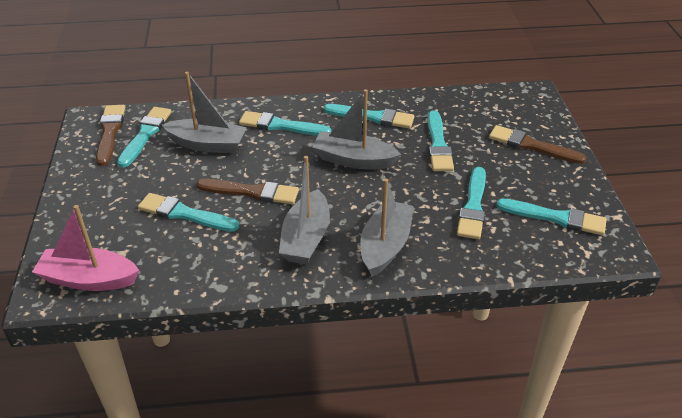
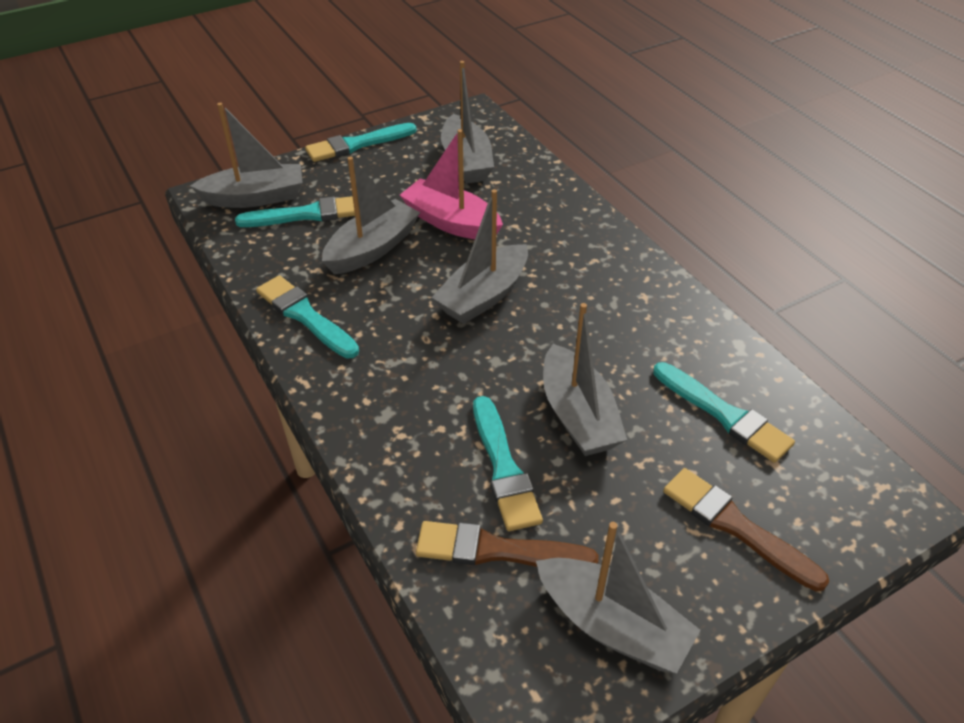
brown brush: 3 -> 2
grey boat: 4 -> 6
turquoise brush: 7 -> 5

